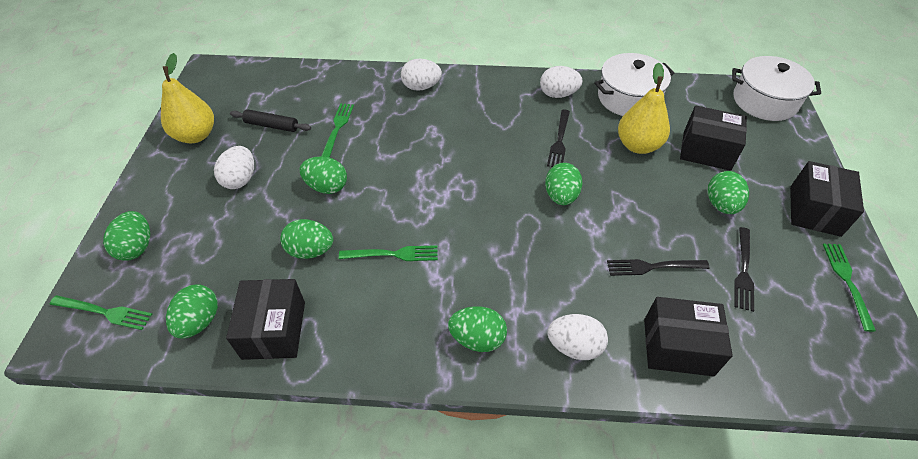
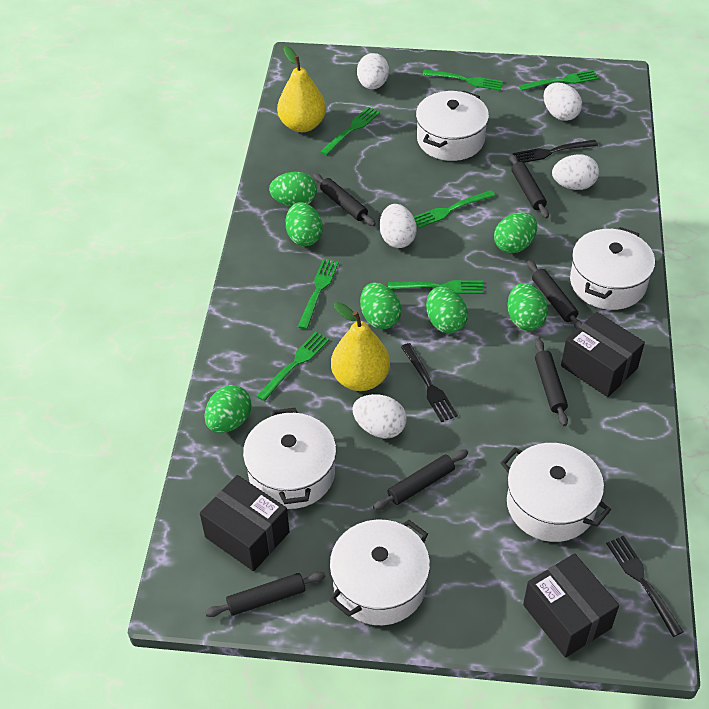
black box: 4 -> 3
black rolling pin: 1 -> 6
green fork: 4 -> 7
white egg: 4 -> 5
white pot: 2 -> 5

